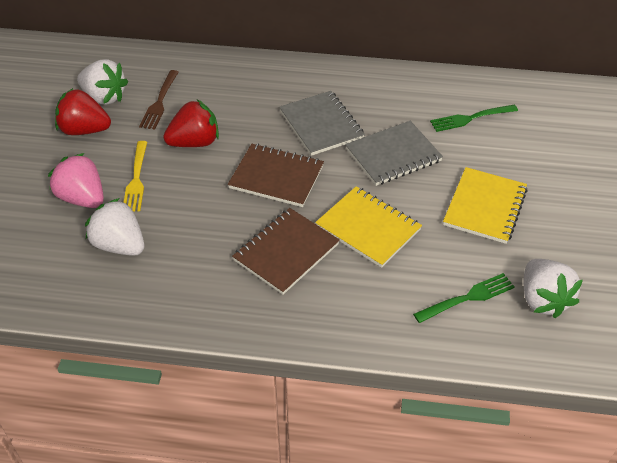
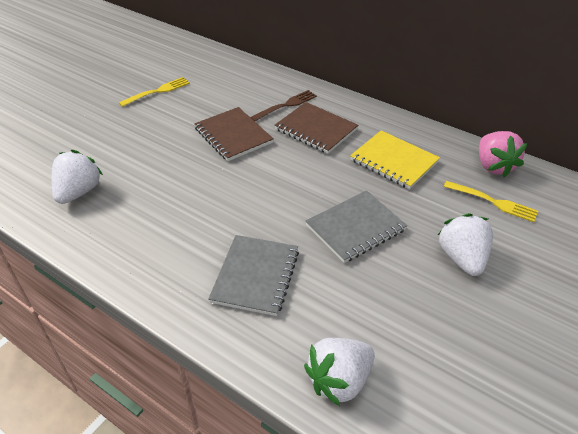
green fork: 2 -> 0
red strawberry: 2 -> 0
yellow fork: 1 -> 2
yellow notebook: 2 -> 1

